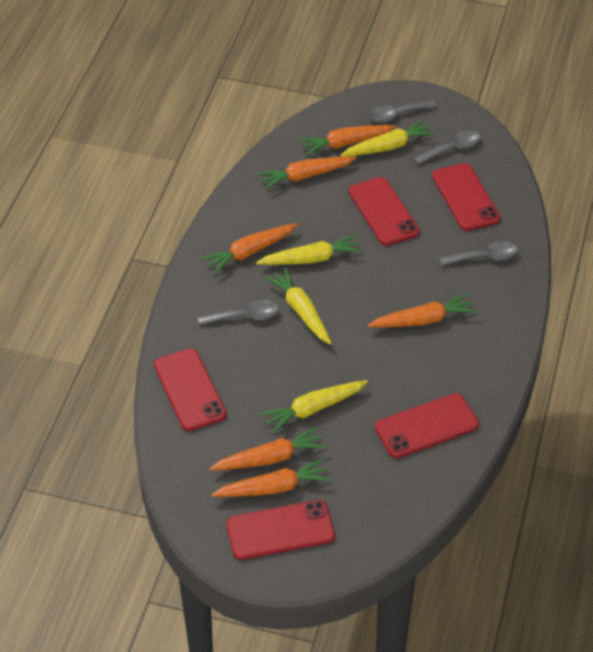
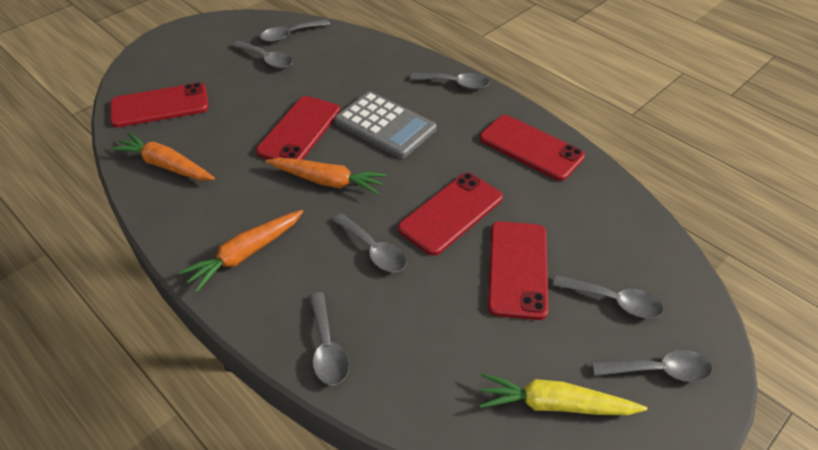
grey calculator: 0 -> 1
grey spoon: 4 -> 7
orange carrot: 6 -> 3
yellow carrot: 4 -> 1

